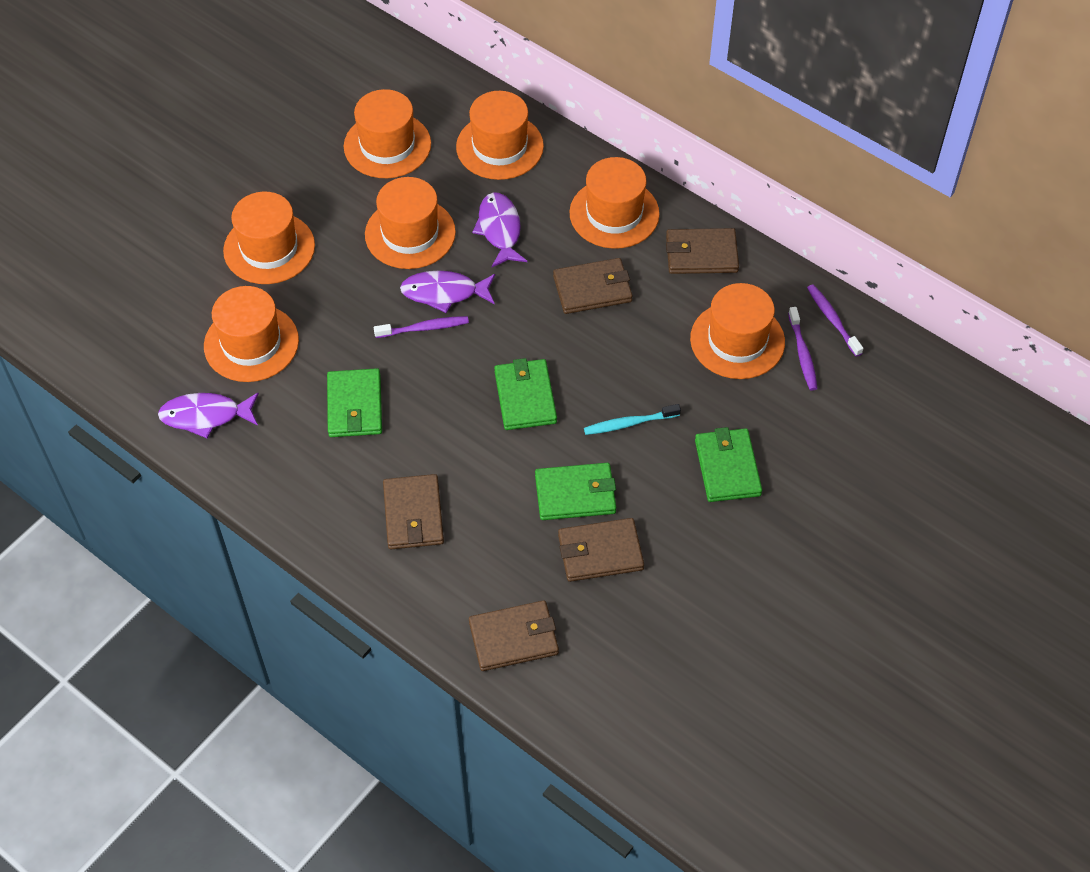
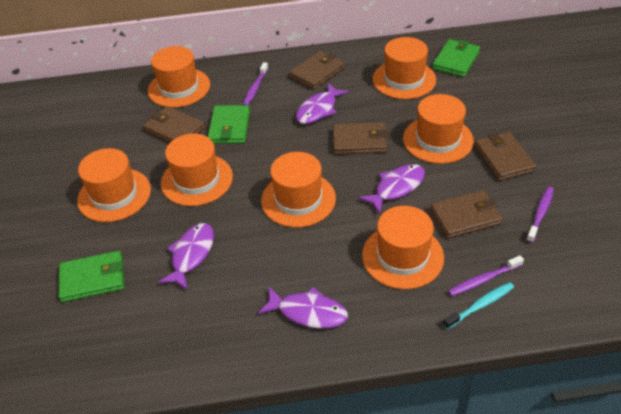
green wallet: 4 -> 3
purple fish: 3 -> 4

